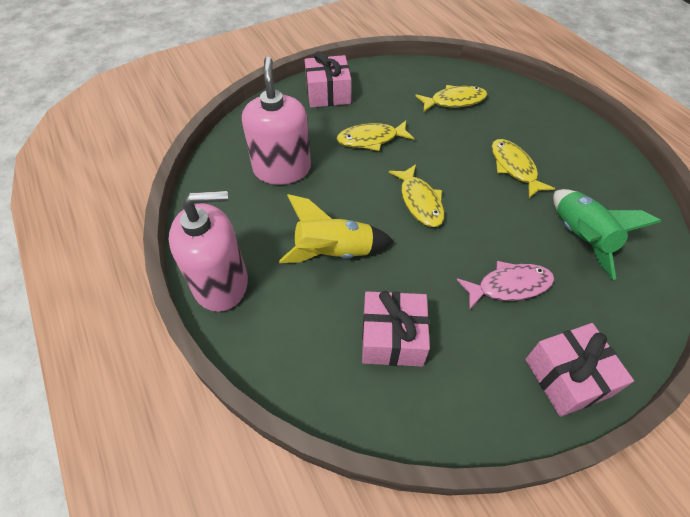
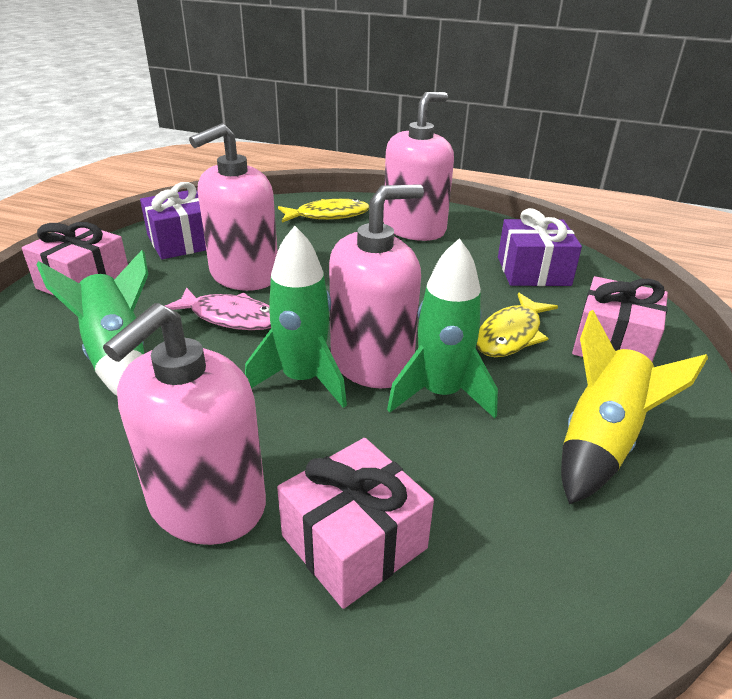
green rocket: 1 -> 3
pink soap dispenser: 2 -> 4
purple gift: 0 -> 2
yellow fish: 4 -> 2

